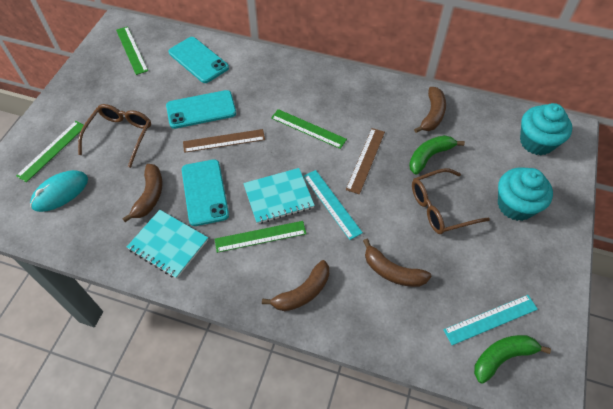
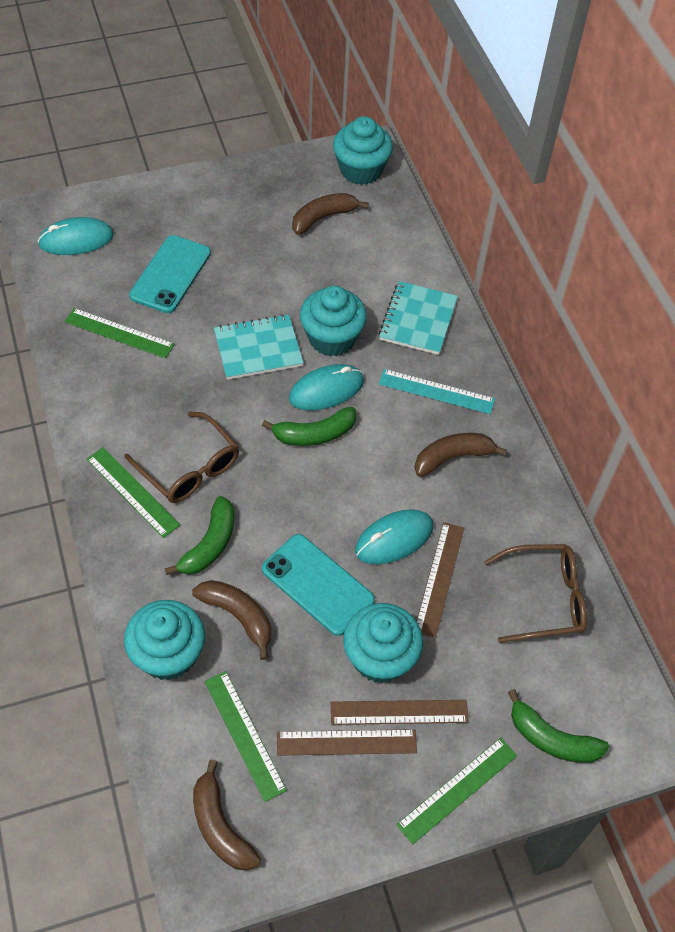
brown ruler: 2 -> 3
green banana: 2 -> 3
turquoise cupcake: 2 -> 4
turquoise mouse: 1 -> 3
turquoise phone: 3 -> 2
turquoise ruler: 2 -> 1

